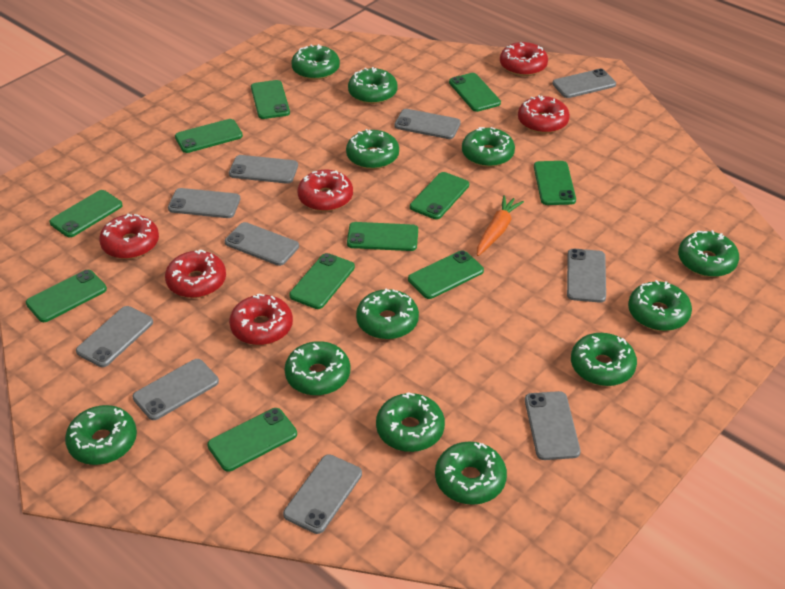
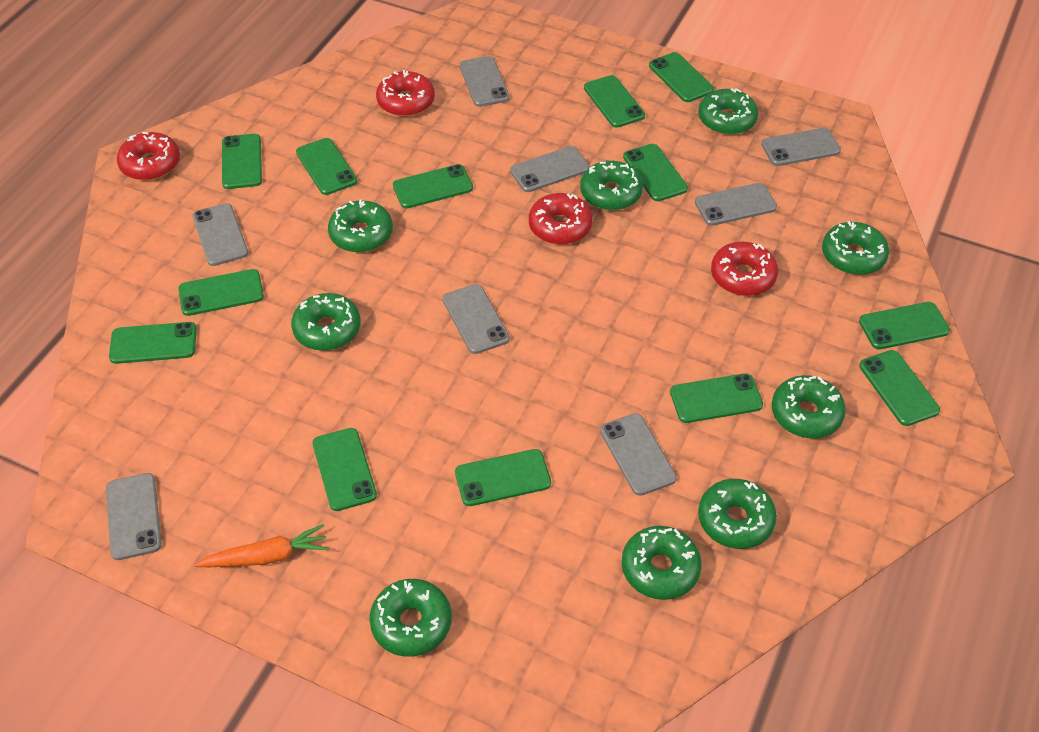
green donut: 12 -> 9
green phone: 11 -> 13
grey phone: 10 -> 8
red donut: 6 -> 4

